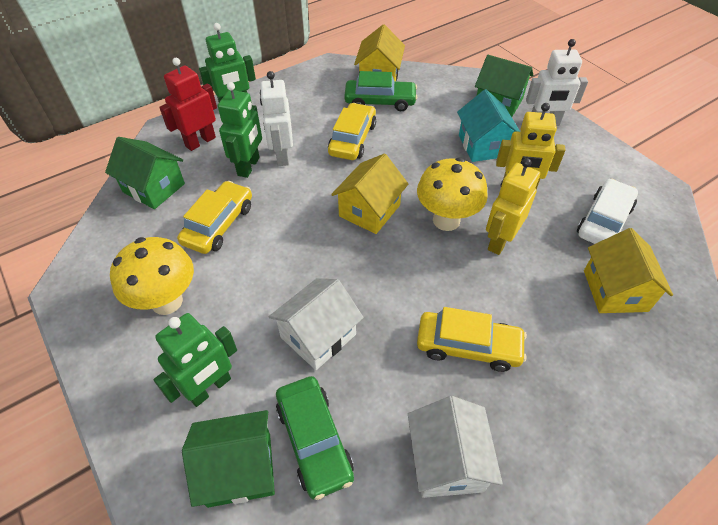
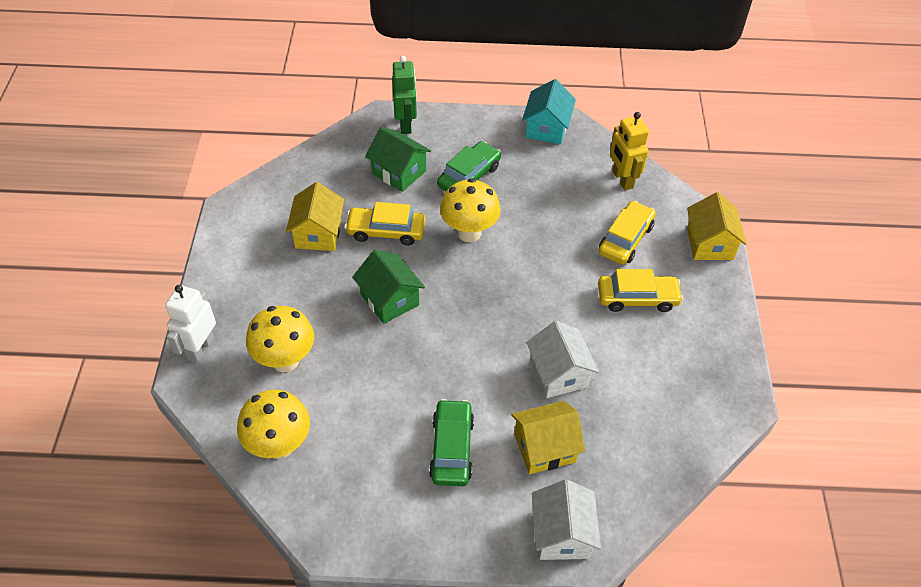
green house: 3 -> 2
green robot: 3 -> 1
red robot: 1 -> 0
white car: 1 -> 0
white robot: 2 -> 1
yellow mushroom: 2 -> 3
yellow robot: 2 -> 1

